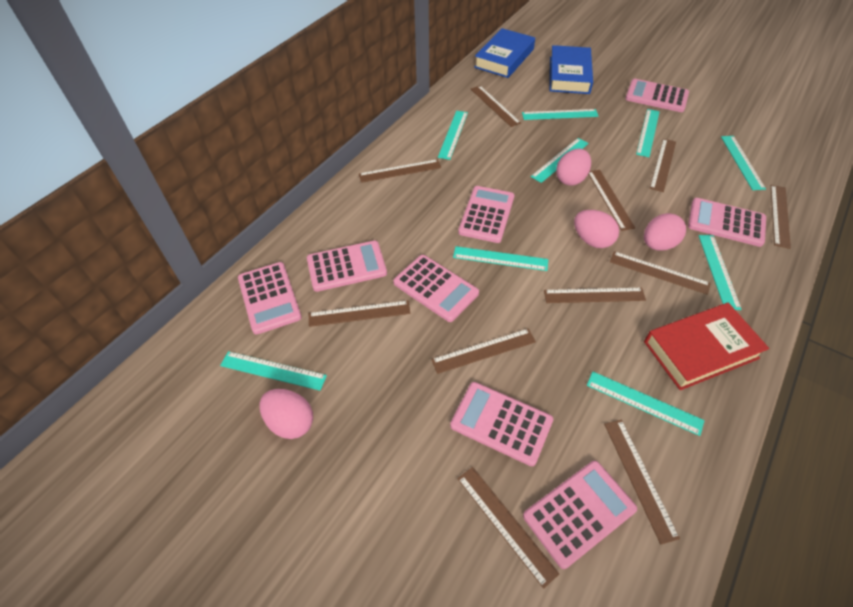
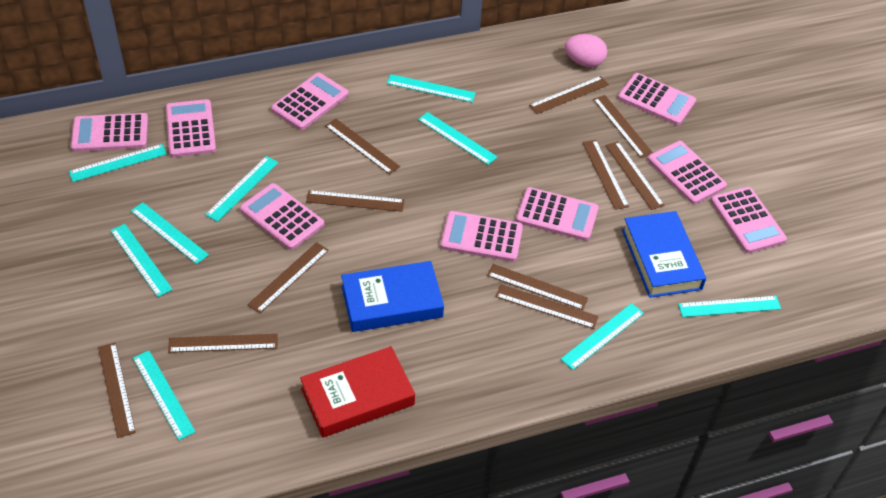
pink calculator: 8 -> 9
pink egg: 4 -> 1

